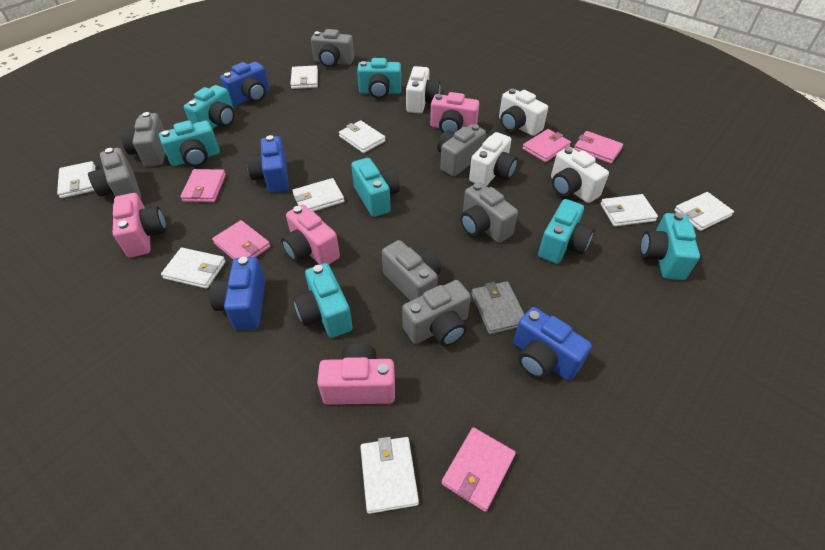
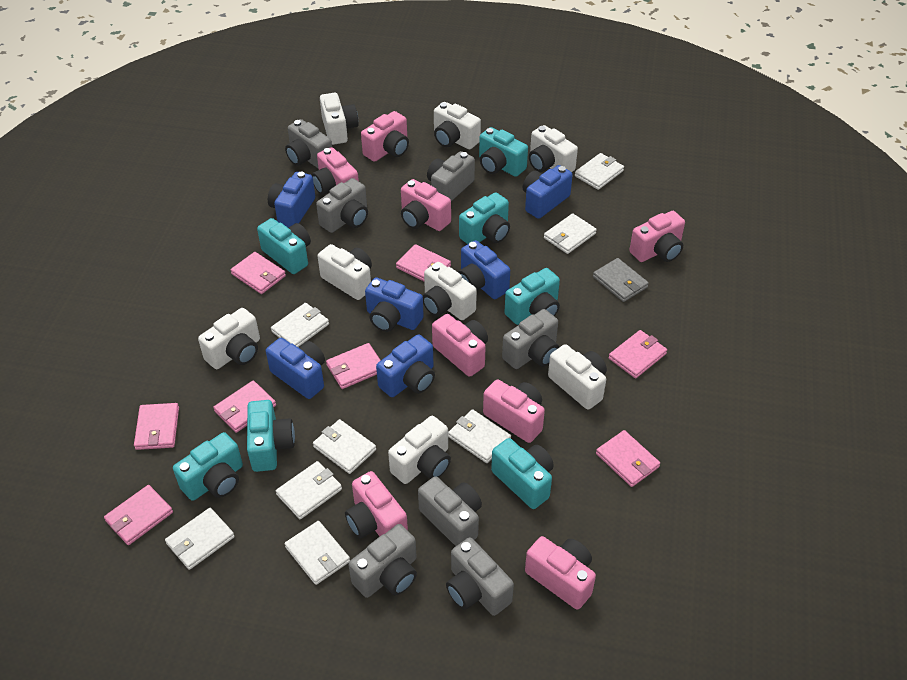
blue camera: 4 -> 6
pink camera: 4 -> 8
pink wallet: 5 -> 8
white camera: 4 -> 8

